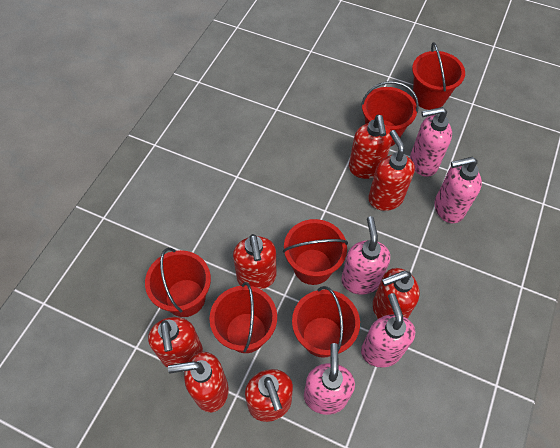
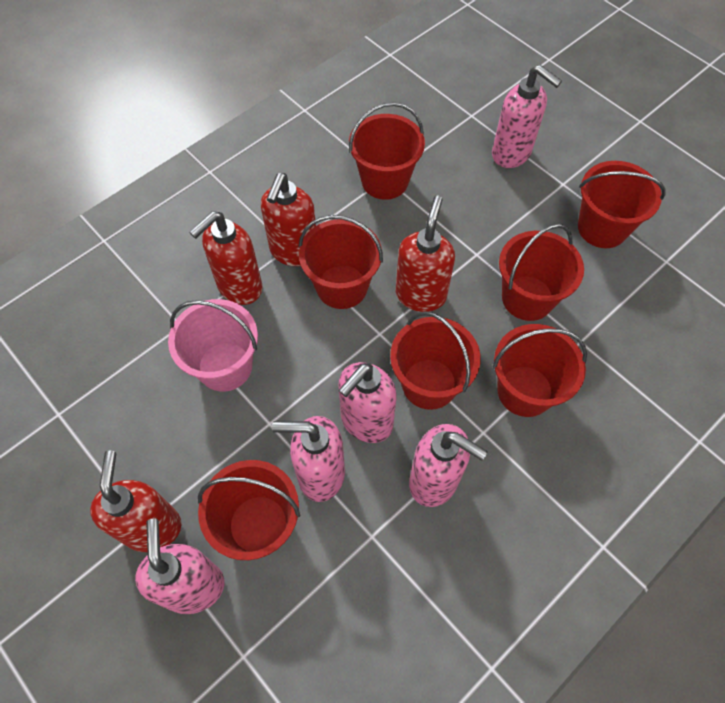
pink bucket: 0 -> 1
red bucket: 6 -> 7
red soap dispenser: 7 -> 4

